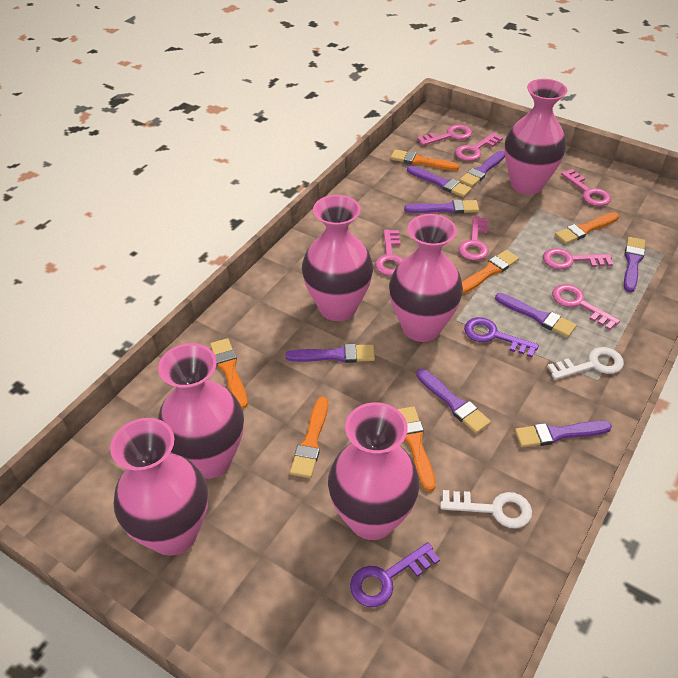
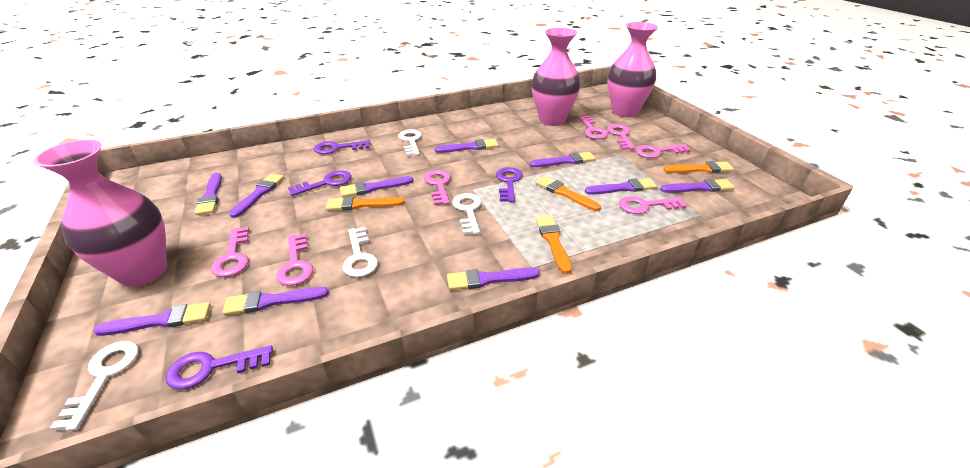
orange brush: 6 -> 4
pink vase: 6 -> 3
purple brush: 8 -> 10
purple key: 2 -> 4
white key: 2 -> 4

